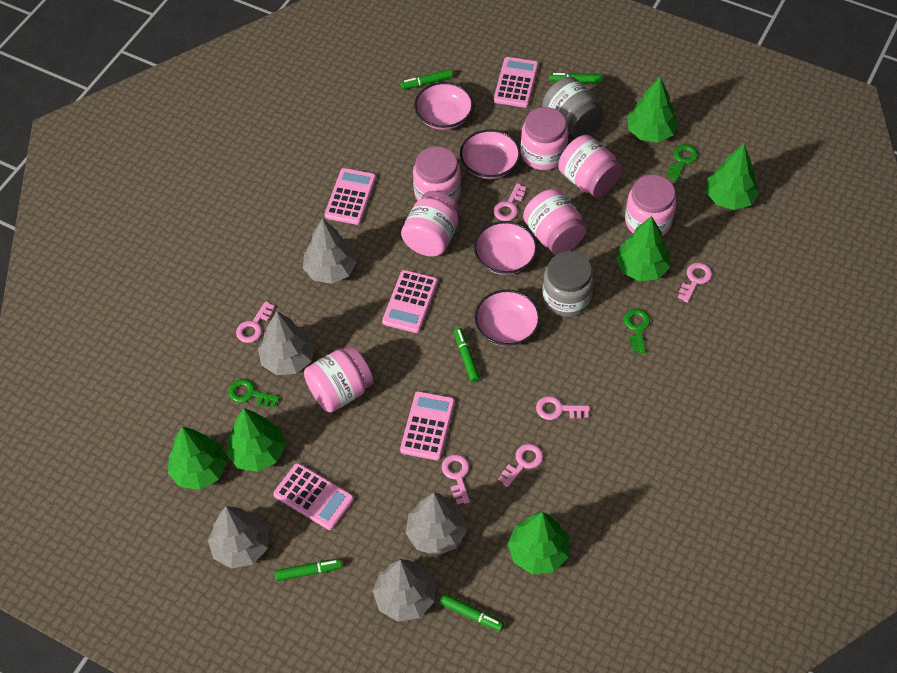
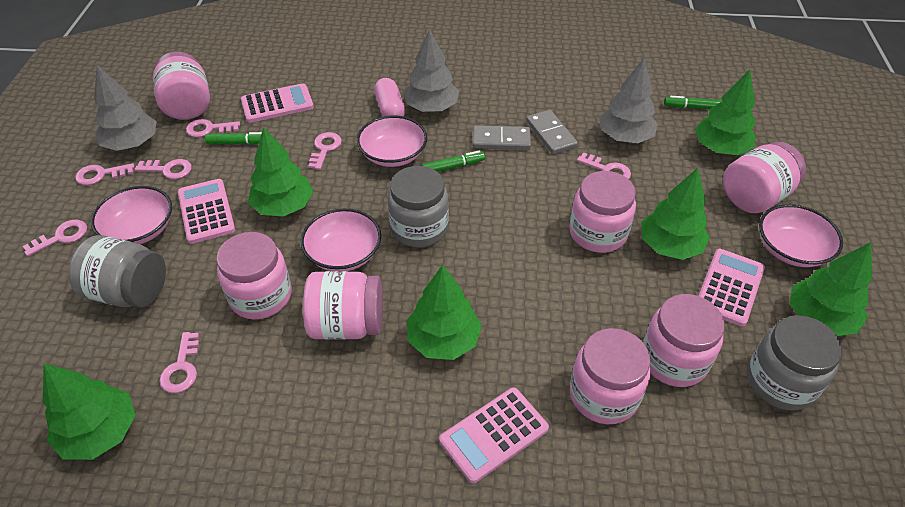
green key: 3 -> 0
green marker: 5 -> 3
grey domino: 0 -> 2
grey jar: 2 -> 3
grey tree: 5 -> 3
pink calculator: 5 -> 4
pink capsule: 0 -> 1
pink key: 6 -> 7

